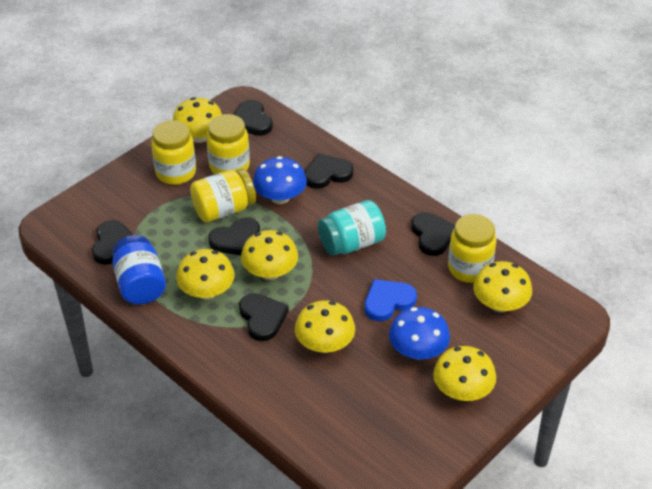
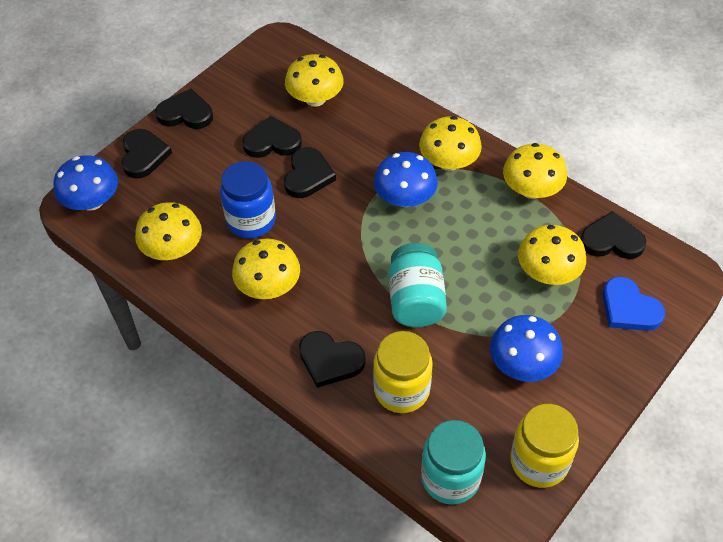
blue mushroom: 2 -> 3
turquoise jar: 1 -> 2
yellow jar: 4 -> 2

